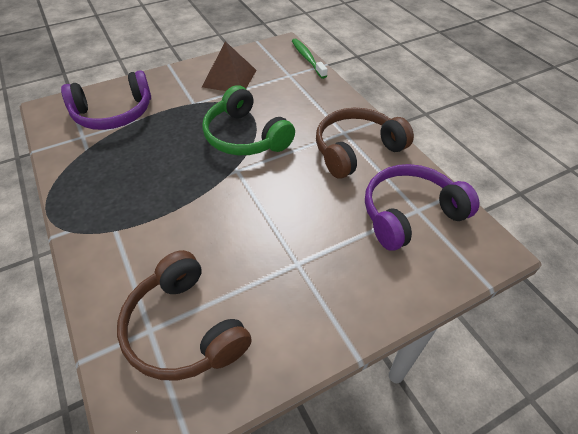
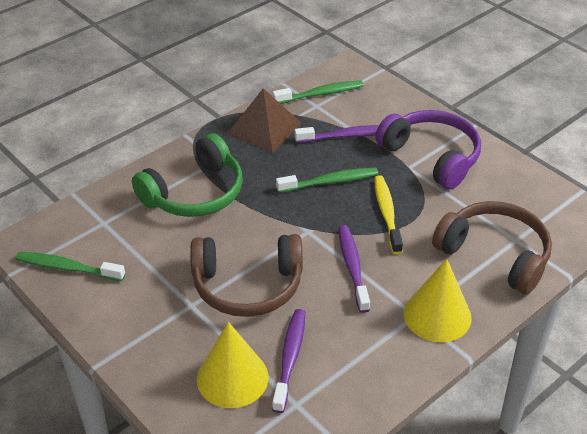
green toothbrush: 1 -> 3
purple headphones: 2 -> 1
purple toothbrush: 0 -> 3
yellow cone: 0 -> 2
yellow toothbrush: 0 -> 1

